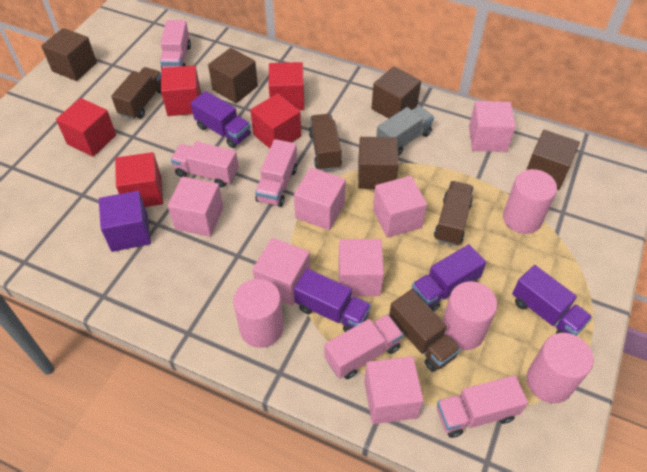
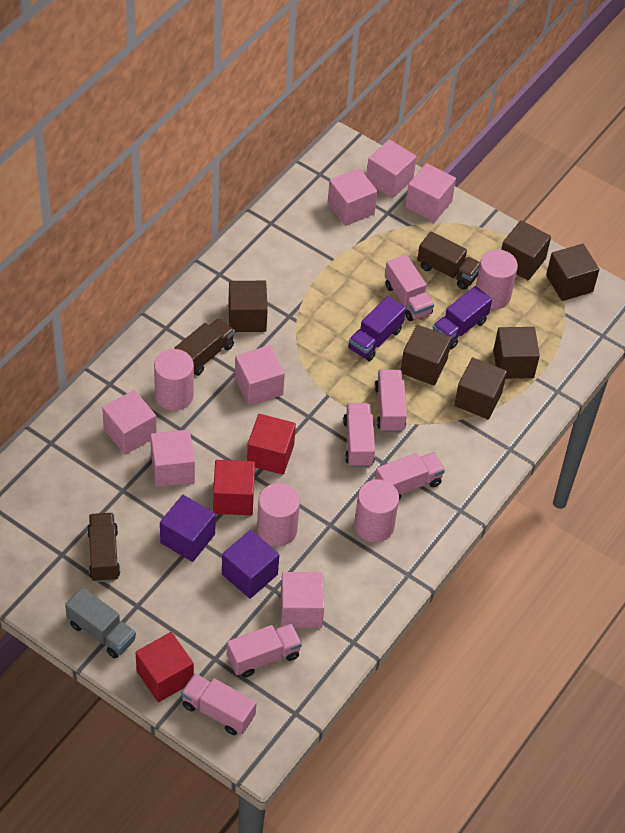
brown cube: 5 -> 6
brown truck: 4 -> 3
pink truck: 5 -> 6
purple cube: 1 -> 2
purple truck: 4 -> 2
red cube: 5 -> 3

